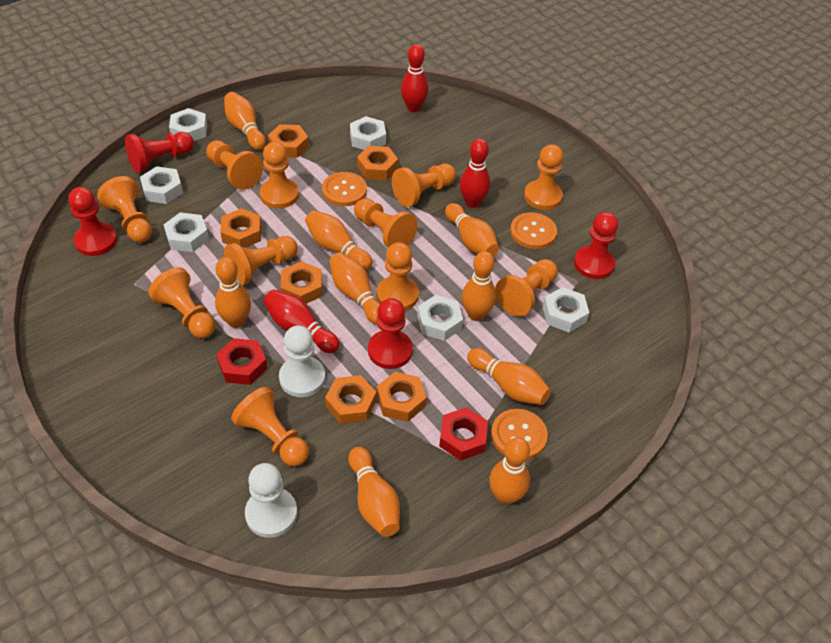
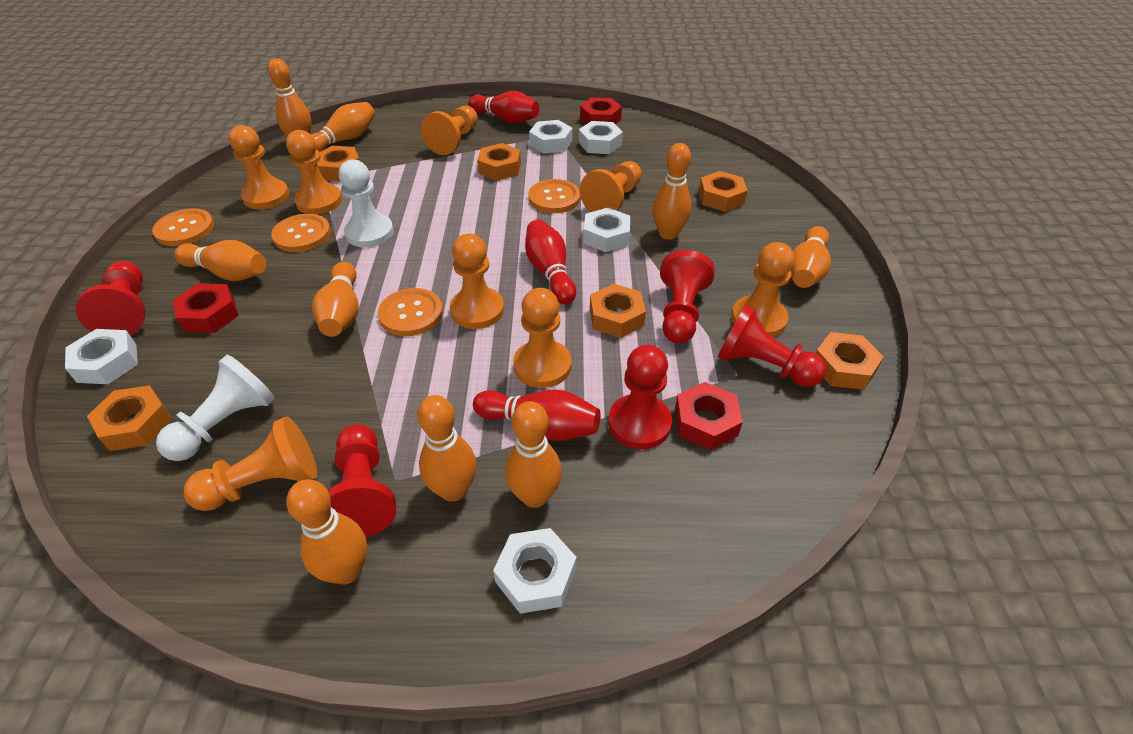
orange button: 3 -> 4
orange pawn: 11 -> 8
red nut: 2 -> 3
red pawn: 4 -> 5
white nut: 6 -> 5

